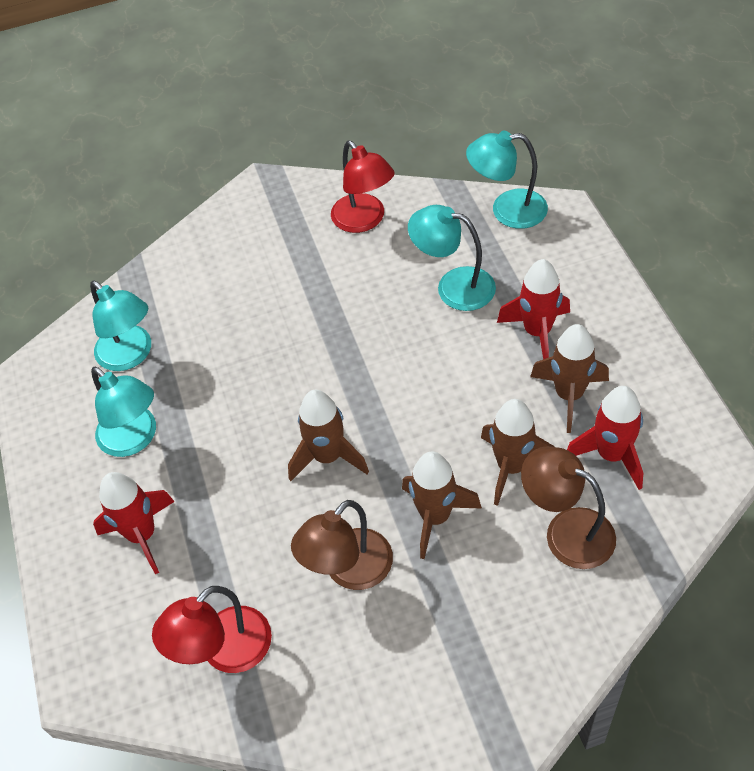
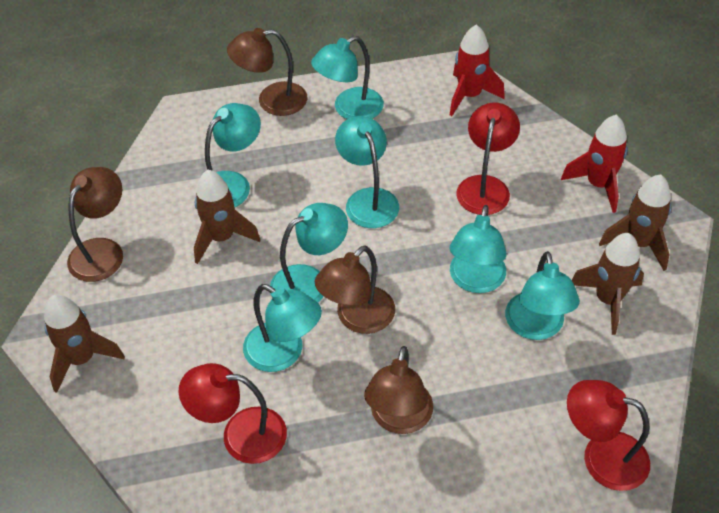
brown lamp: 2 -> 4
red lamp: 2 -> 3
red rocket: 3 -> 2
turquoise lamp: 4 -> 7

